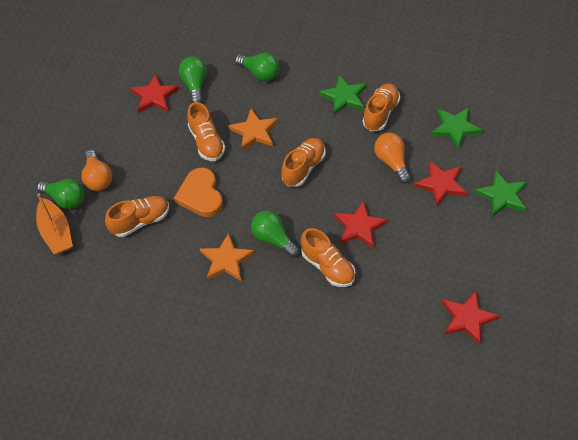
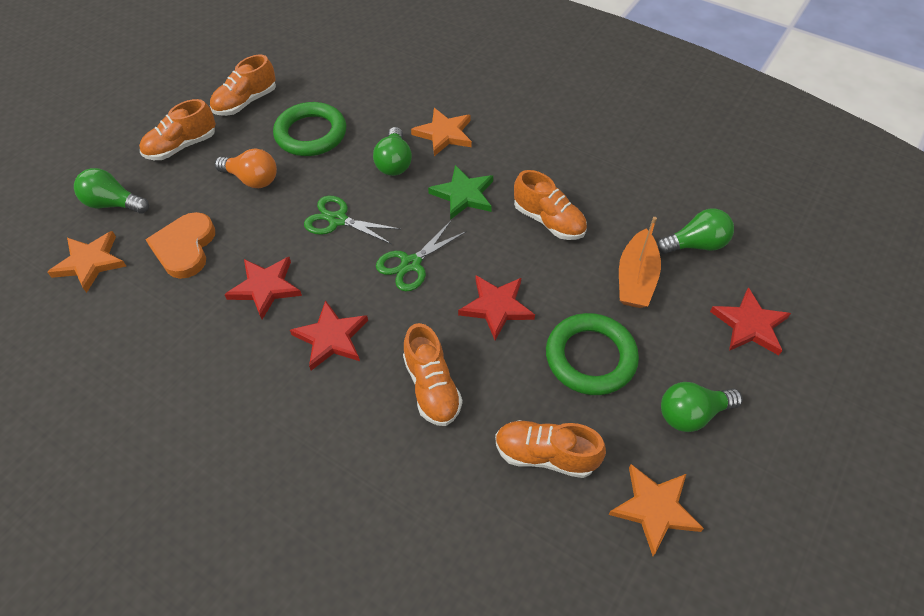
green ring: 0 -> 2
green scissors: 0 -> 2
green star: 3 -> 1
orange light bulb: 2 -> 1
orange star: 2 -> 3

